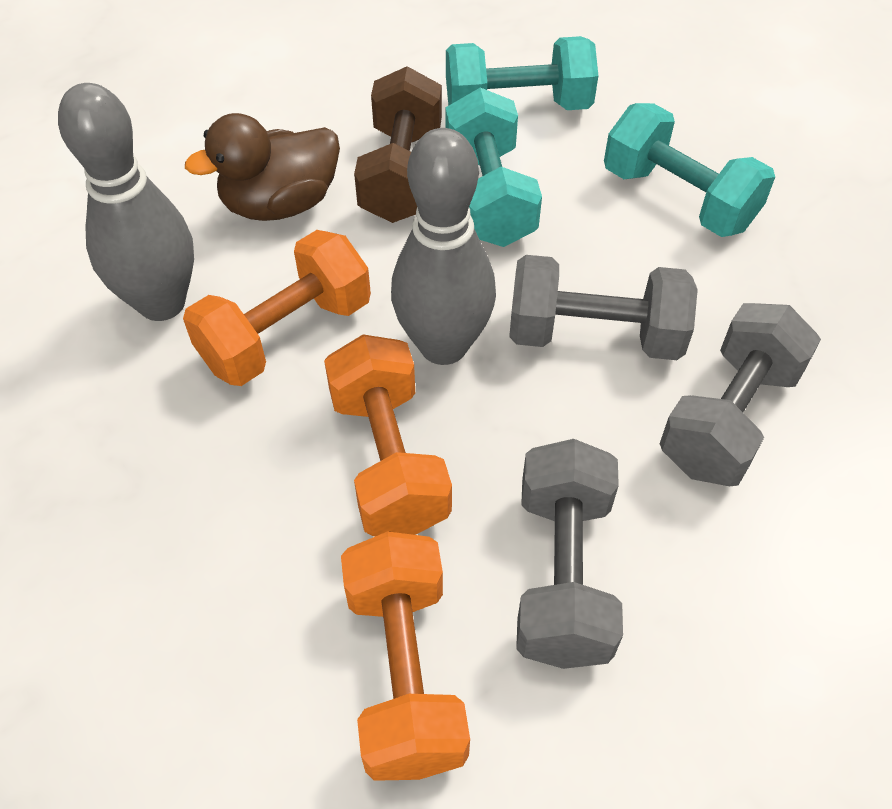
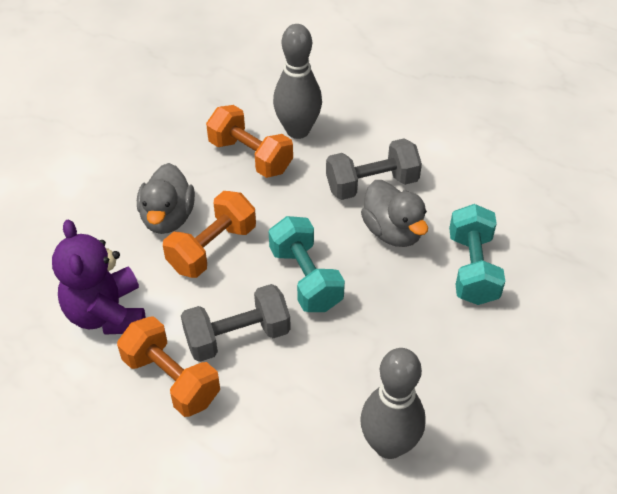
brown duck: 1 -> 0
brown dumbbell: 1 -> 0
grey duck: 0 -> 2
grey dumbbell: 3 -> 2
purple teddy bear: 0 -> 1
turquoise dumbbell: 3 -> 2

